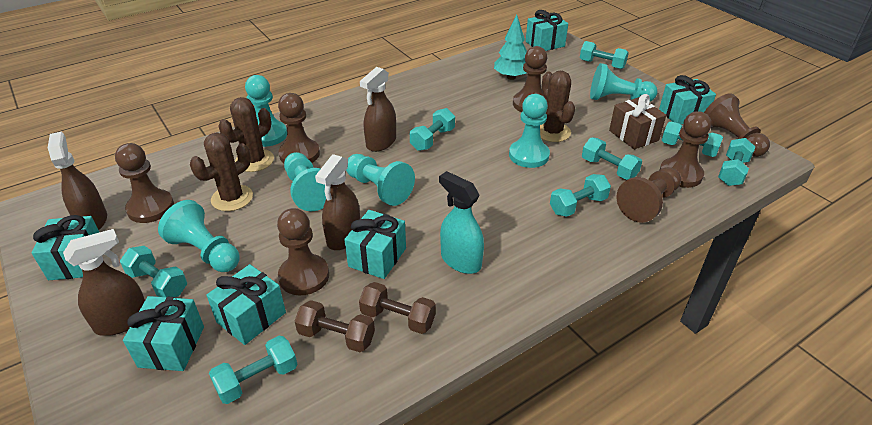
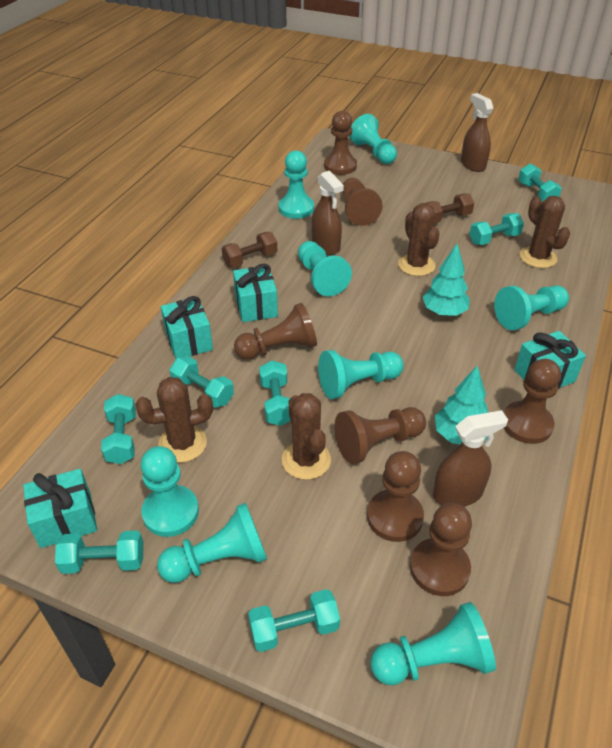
brown cactus: 3 -> 4
brown gift: 1 -> 0
brown spray bottle: 4 -> 3
turquoise dumbbell: 8 -> 7
turquoise gift: 6 -> 4
turquoise pawn: 6 -> 8
turquoise spray bottle: 1 -> 0
turquoise tree: 1 -> 2

